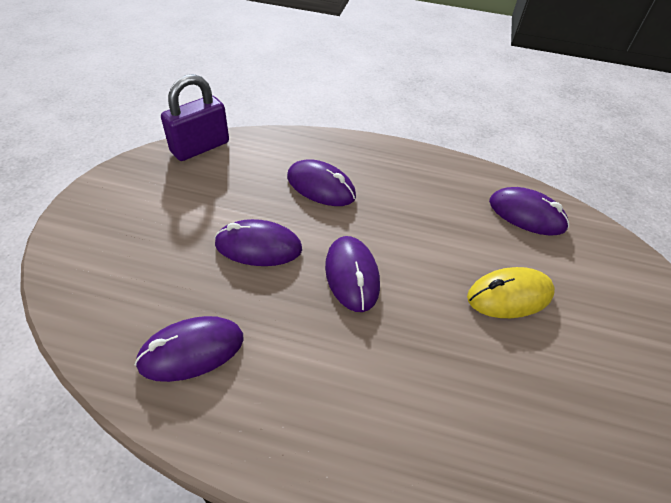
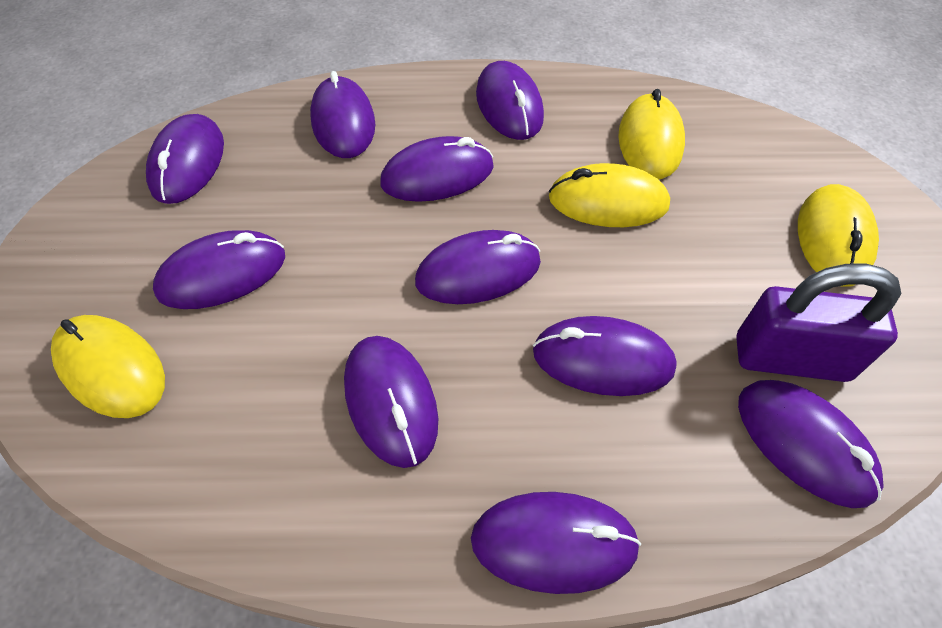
purple mouse: 5 -> 10
yellow mouse: 1 -> 4

